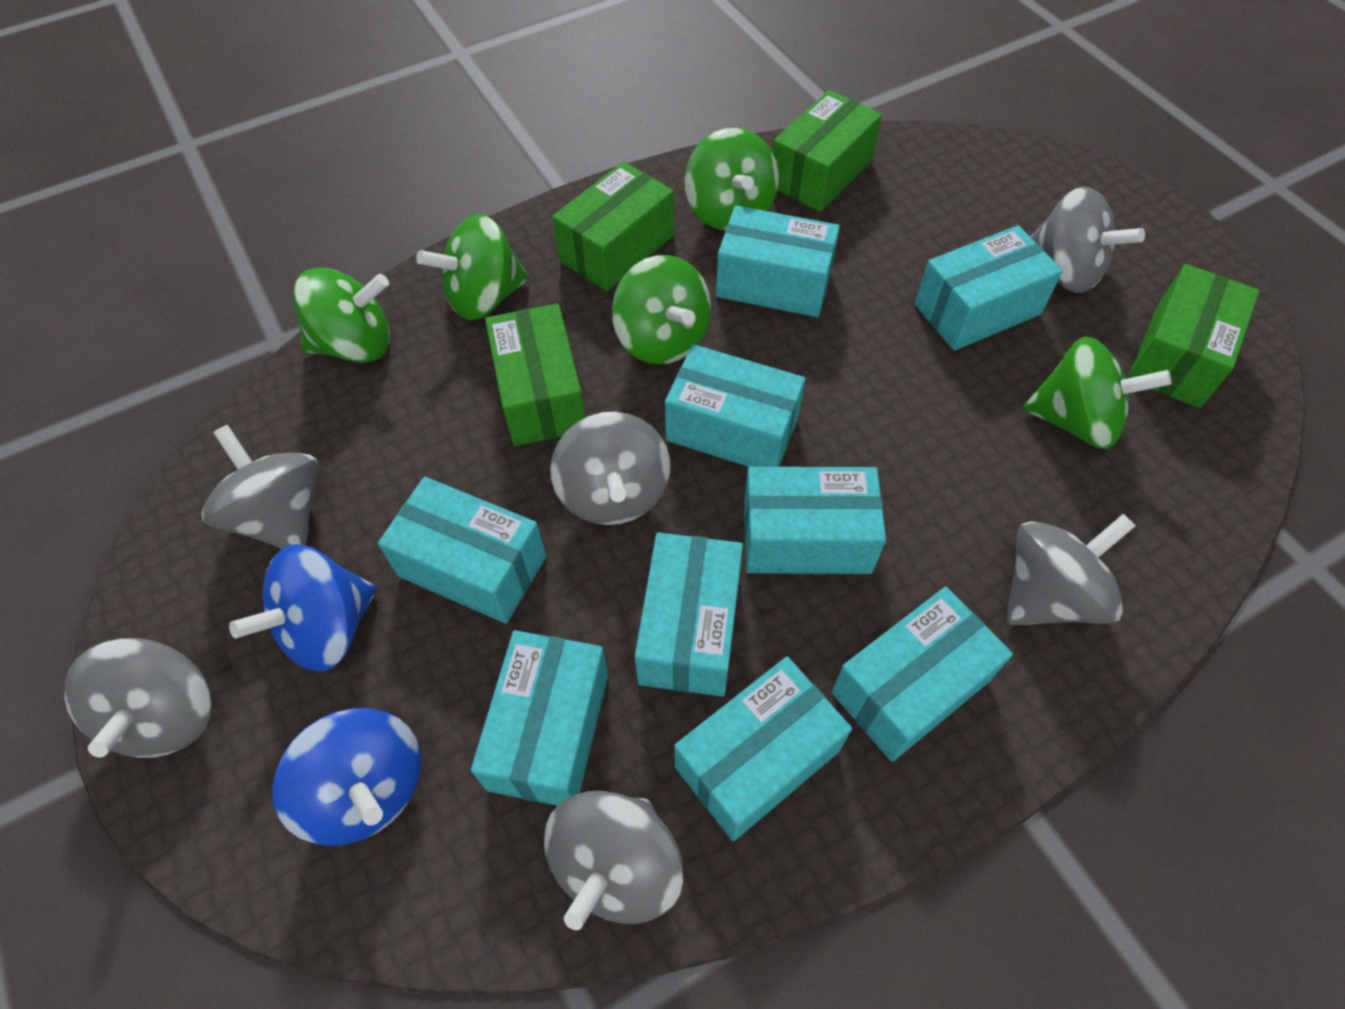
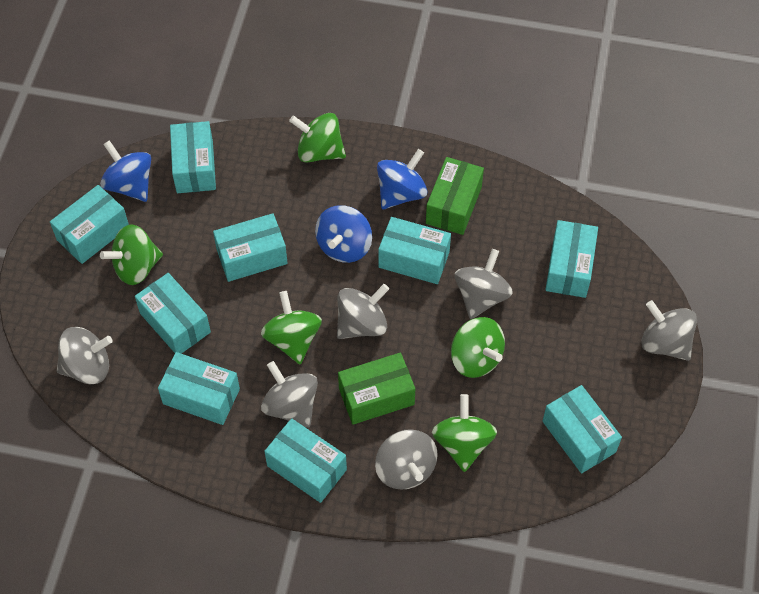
blue spinning top: 2 -> 3
green box: 4 -> 2

